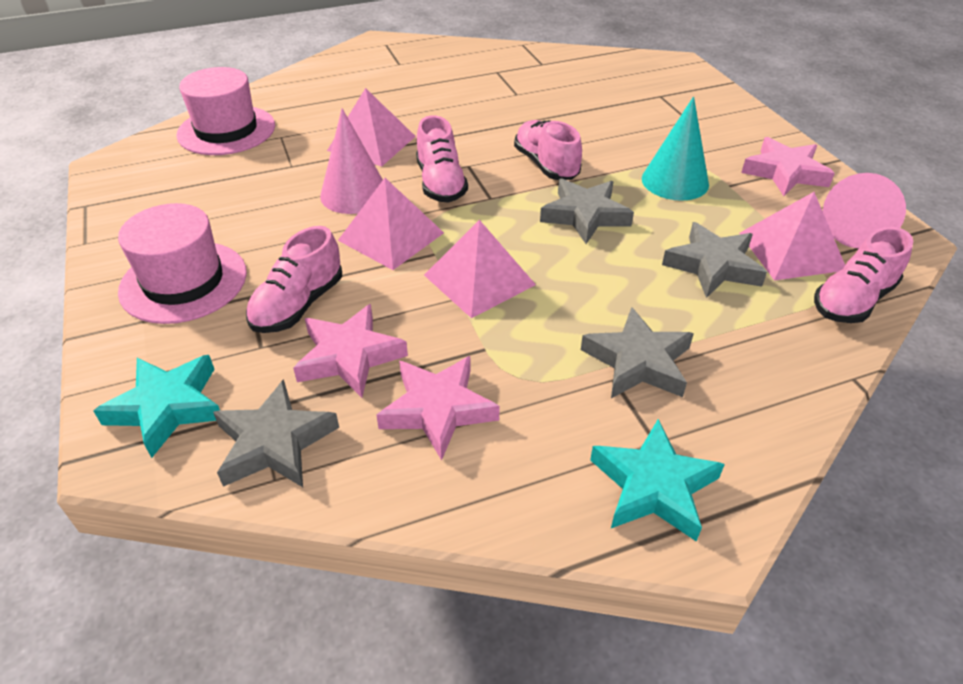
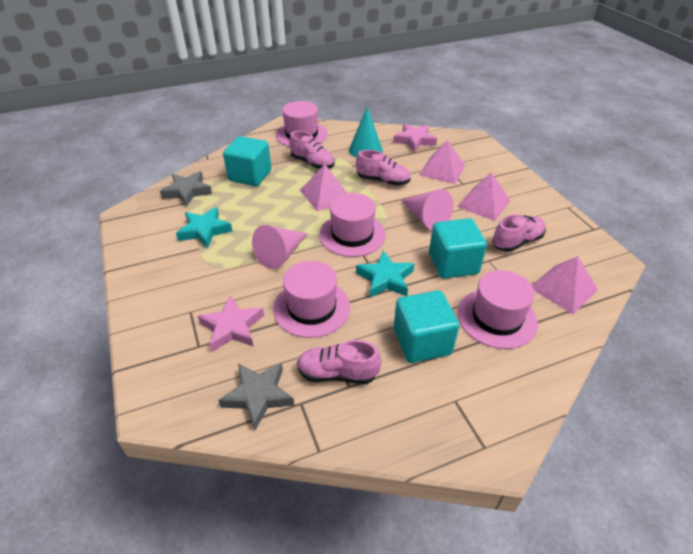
grey star: 4 -> 2
pink hat: 2 -> 4
pink star: 3 -> 2
turquoise cube: 0 -> 3

